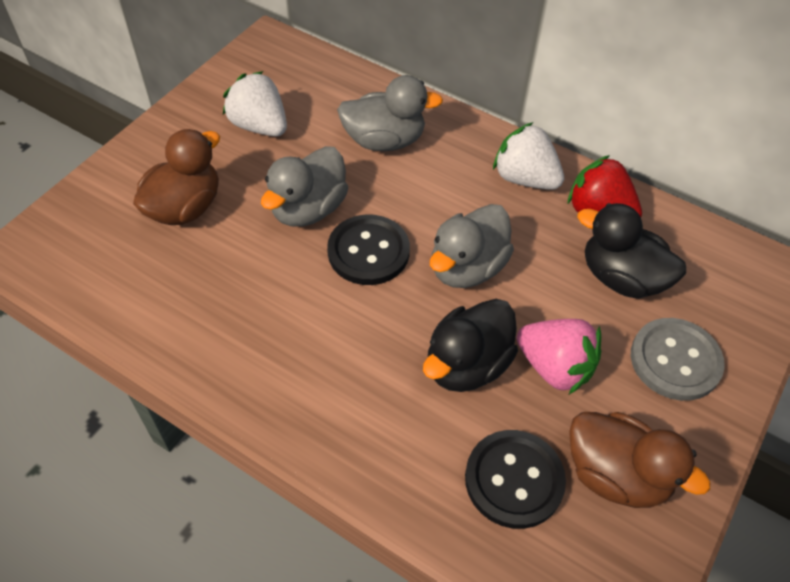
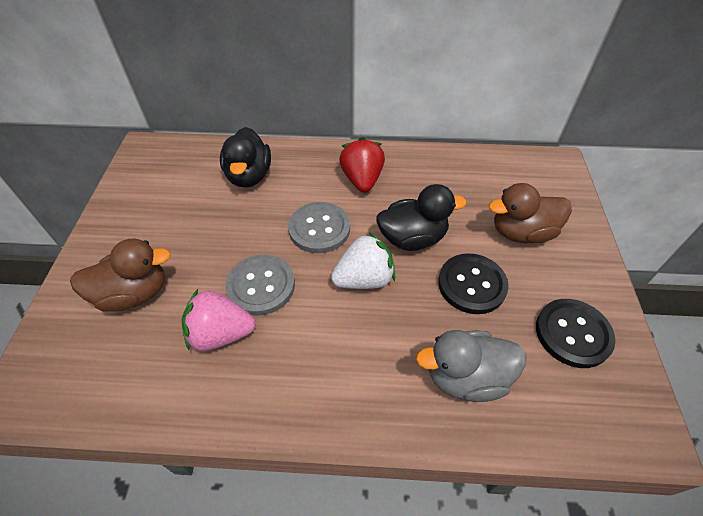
grey button: 1 -> 2
grey duck: 3 -> 1
white strawberry: 2 -> 1

